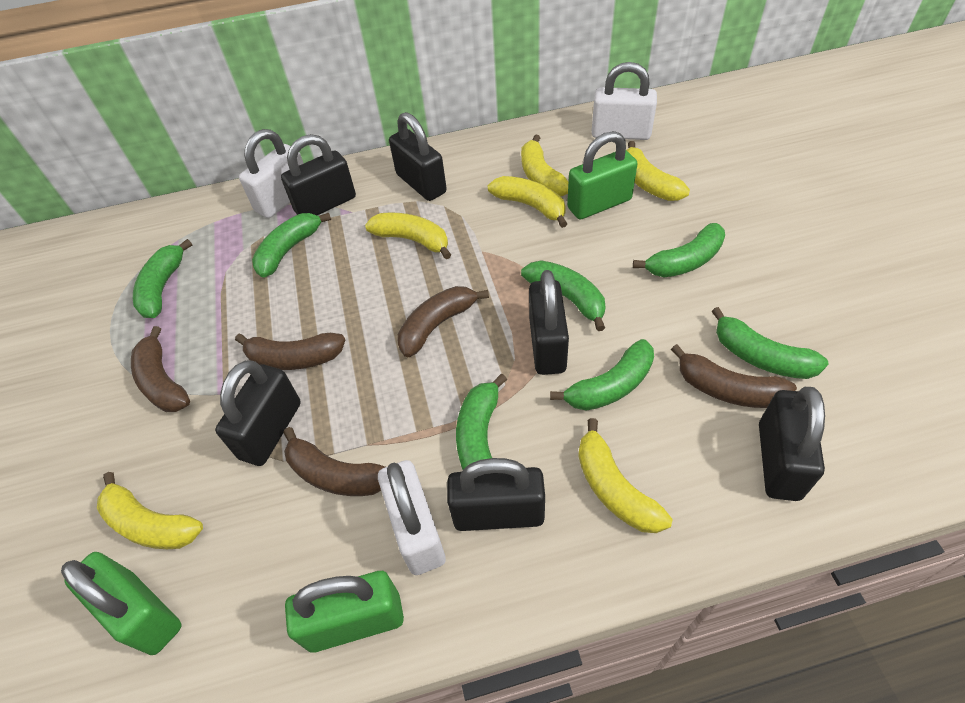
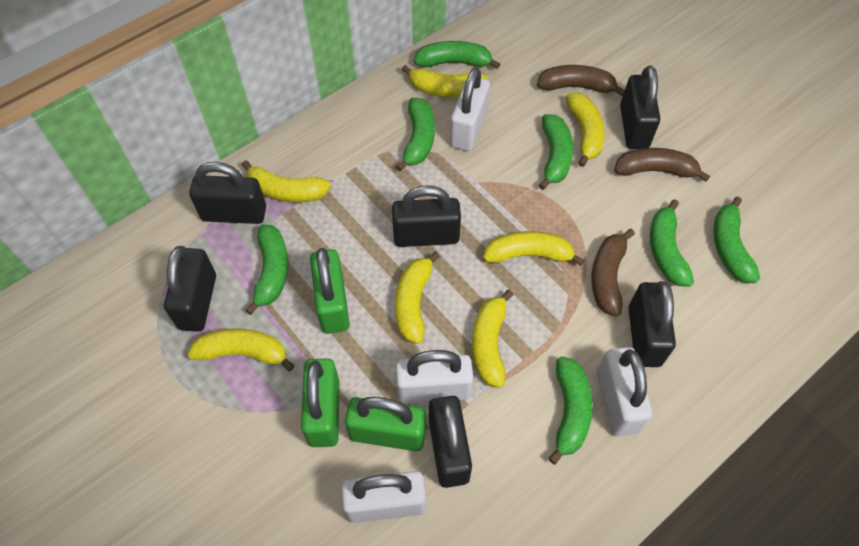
brown banana: 5 -> 3
white padlock: 3 -> 4
yellow banana: 6 -> 7

